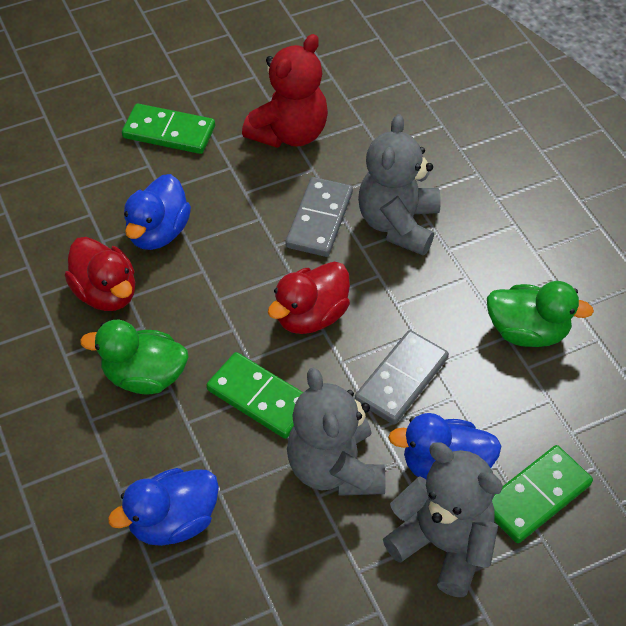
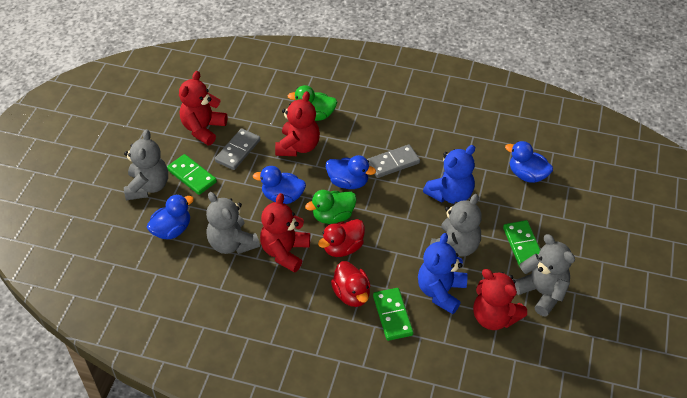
blue duck: 3 -> 4
blue teddy bear: 0 -> 2
grey teddy bear: 3 -> 4
red teddy bear: 1 -> 4

